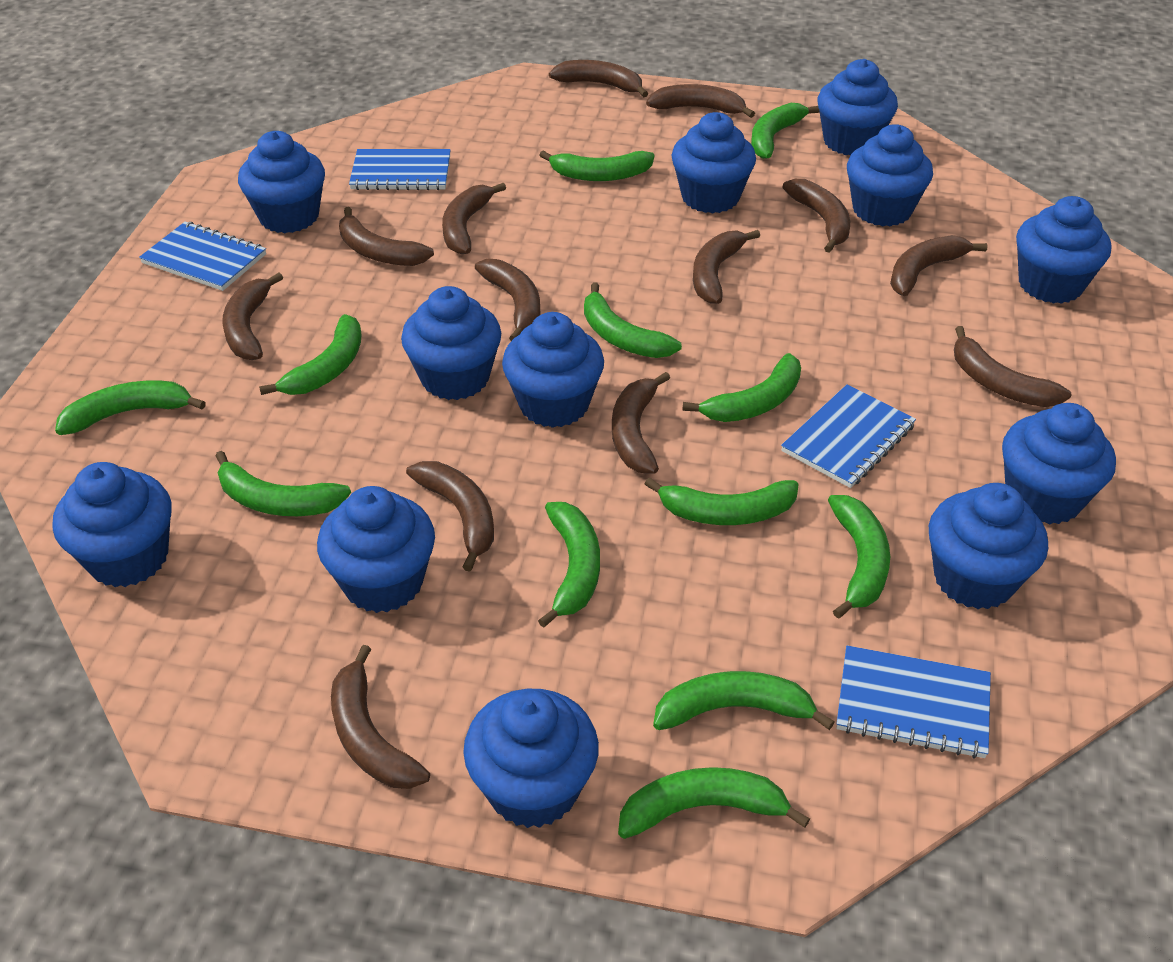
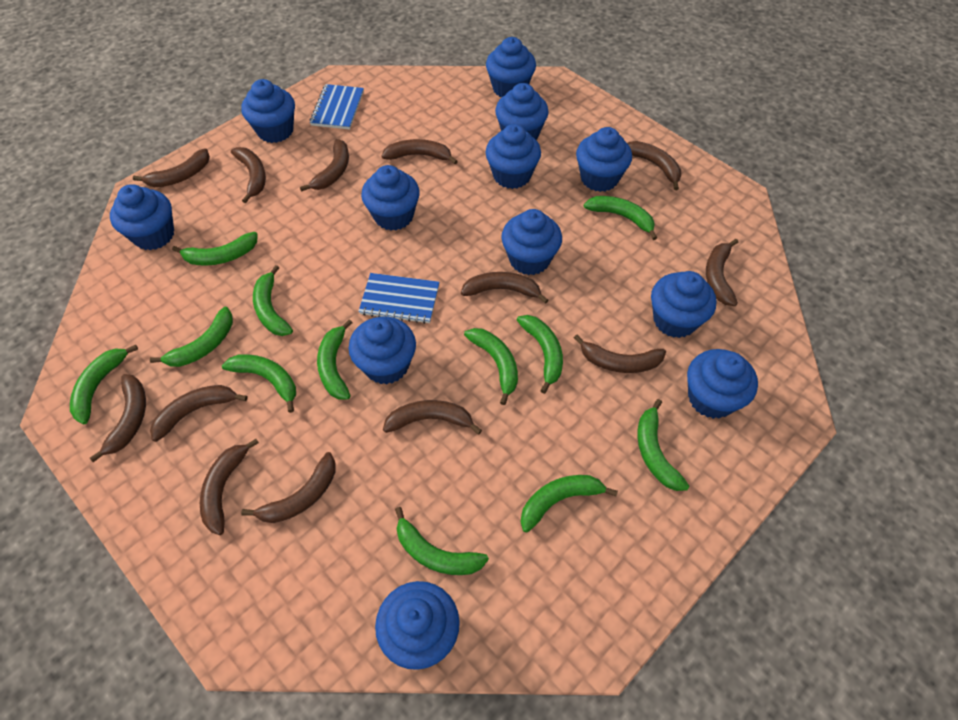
blue notebook: 4 -> 2

